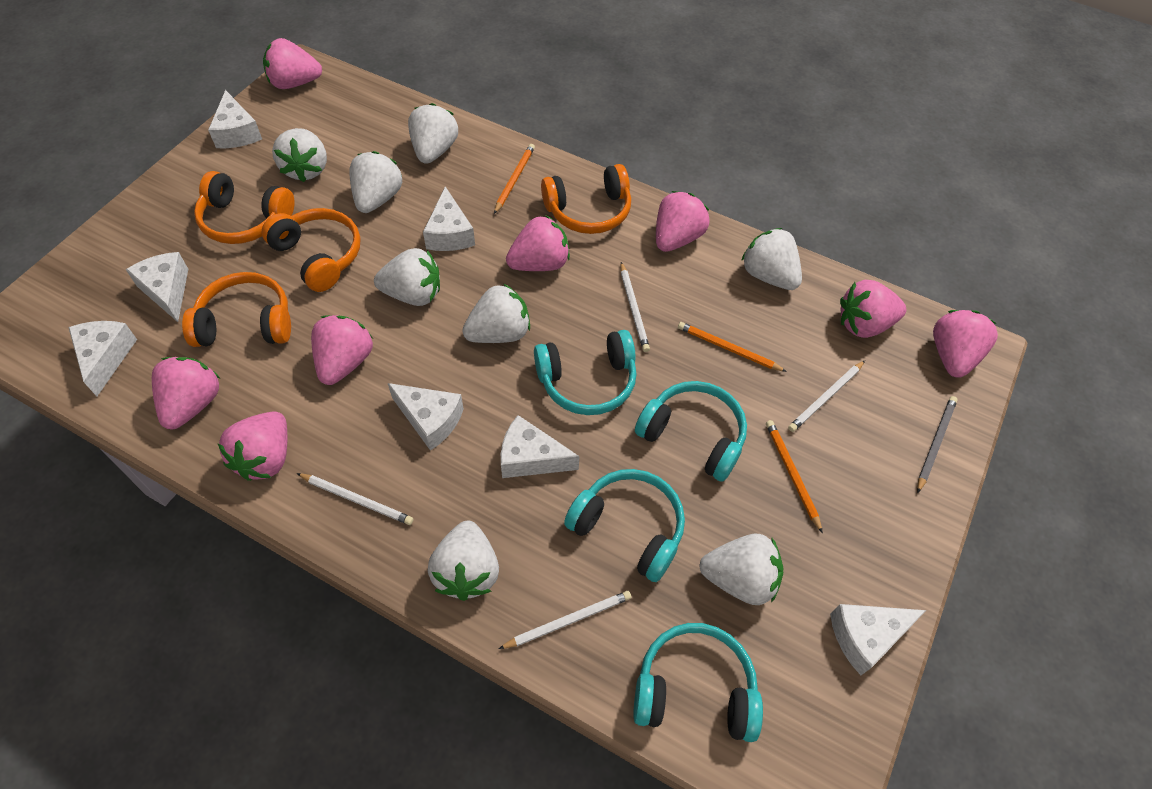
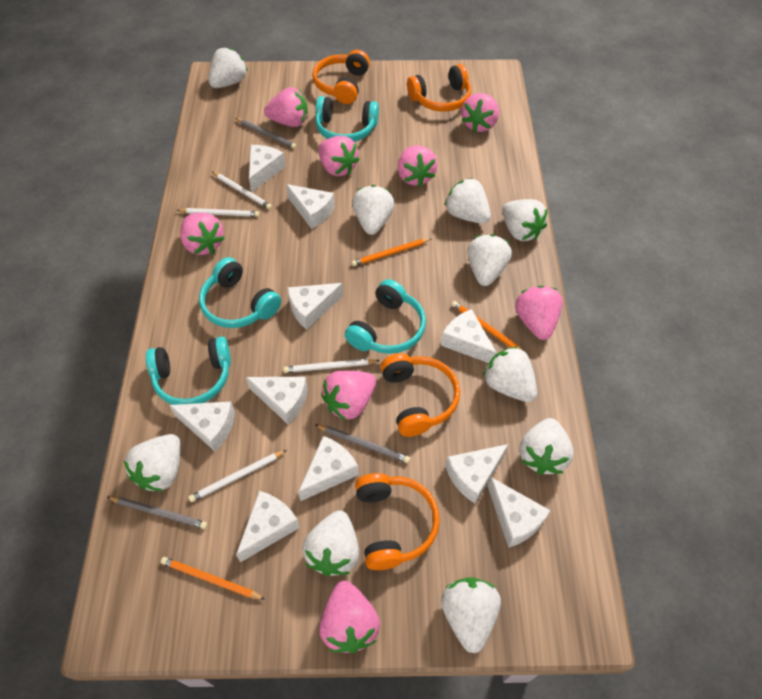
grey pencil: 1 -> 3
white cheese: 7 -> 10
white strawberry: 8 -> 10

